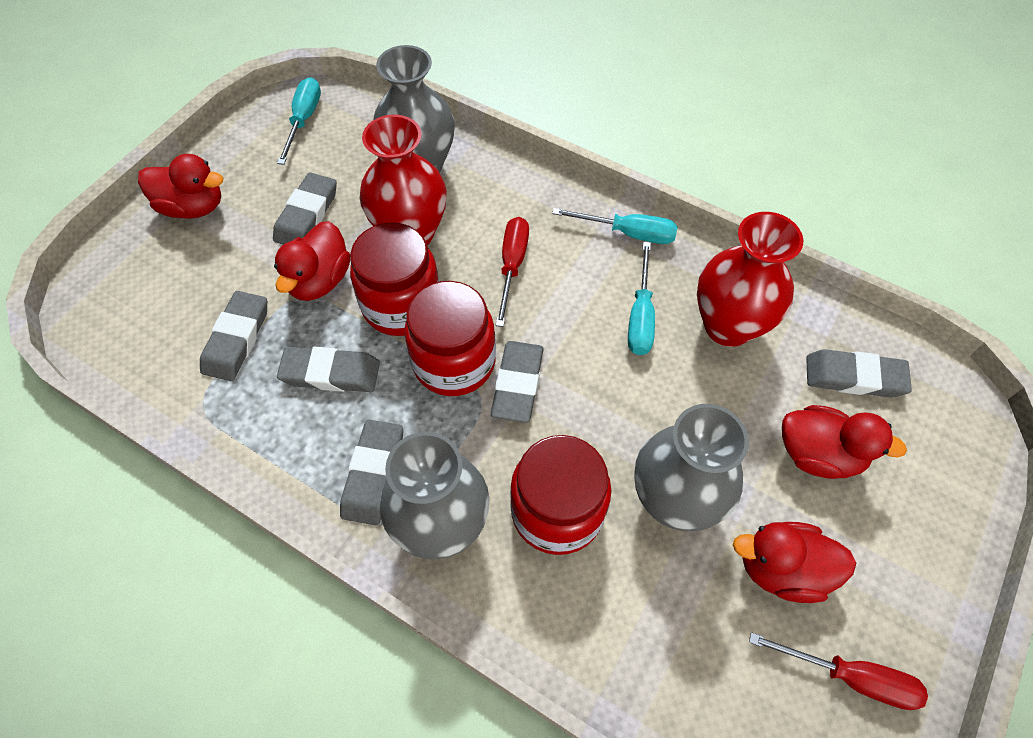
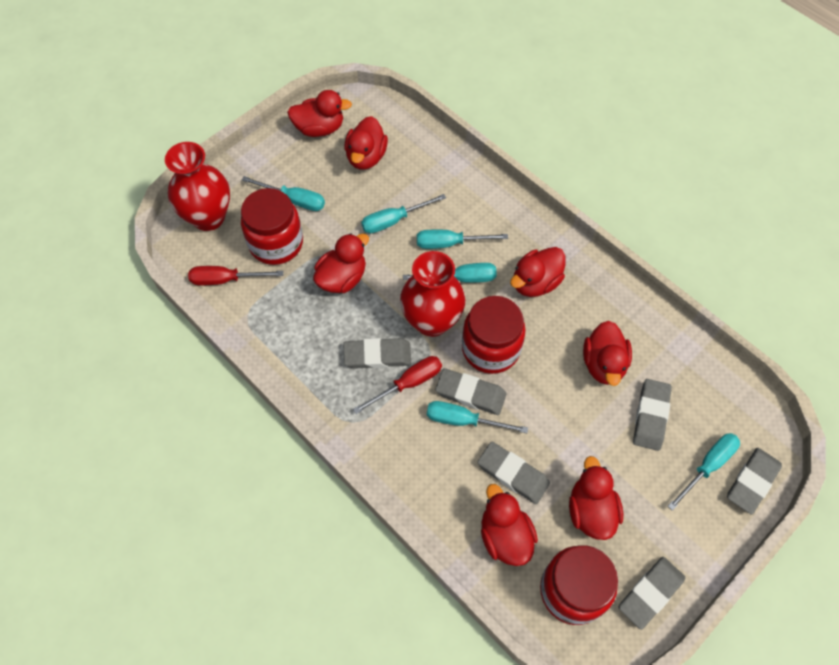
grey vase: 3 -> 0
red duck: 4 -> 7
turquoise screwdriver: 3 -> 6

